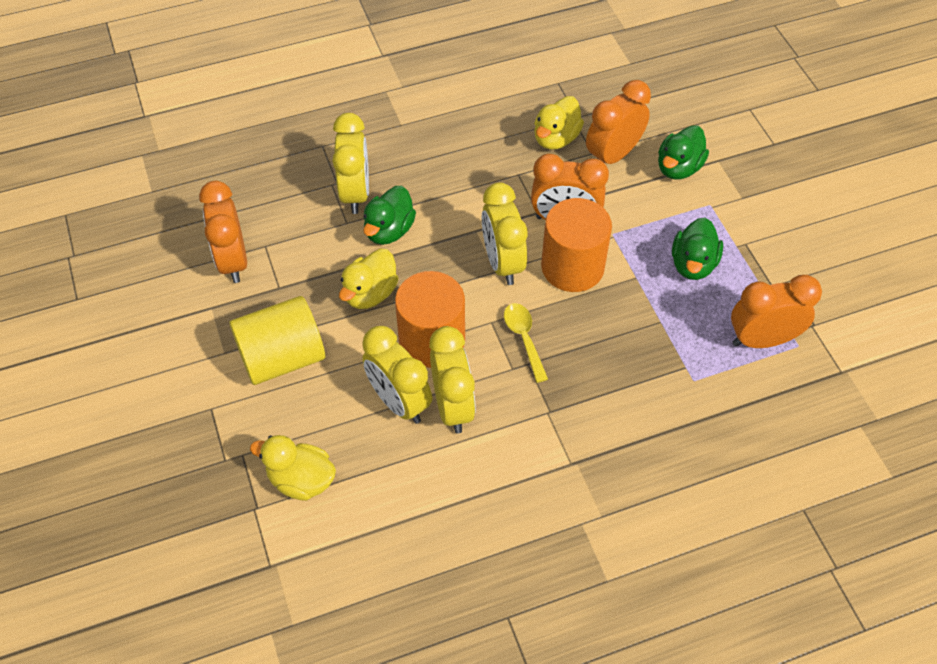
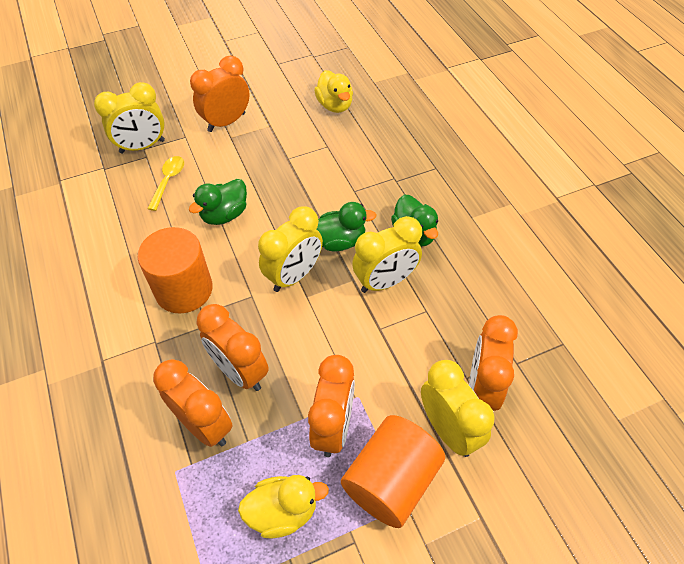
orange clock: 4 -> 5
yellow cylinder: 1 -> 0
yellow duck: 3 -> 2

